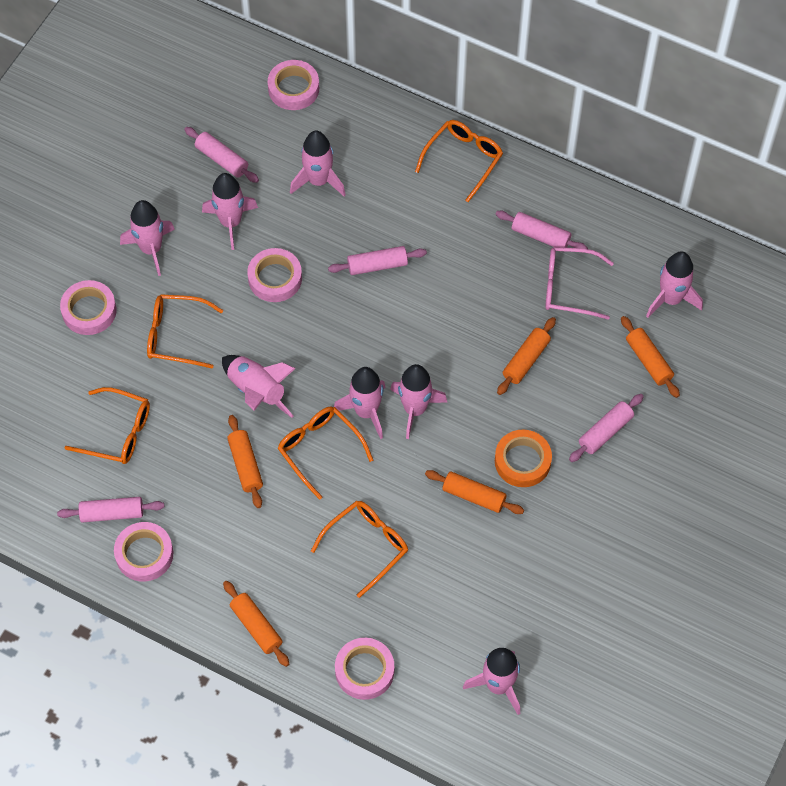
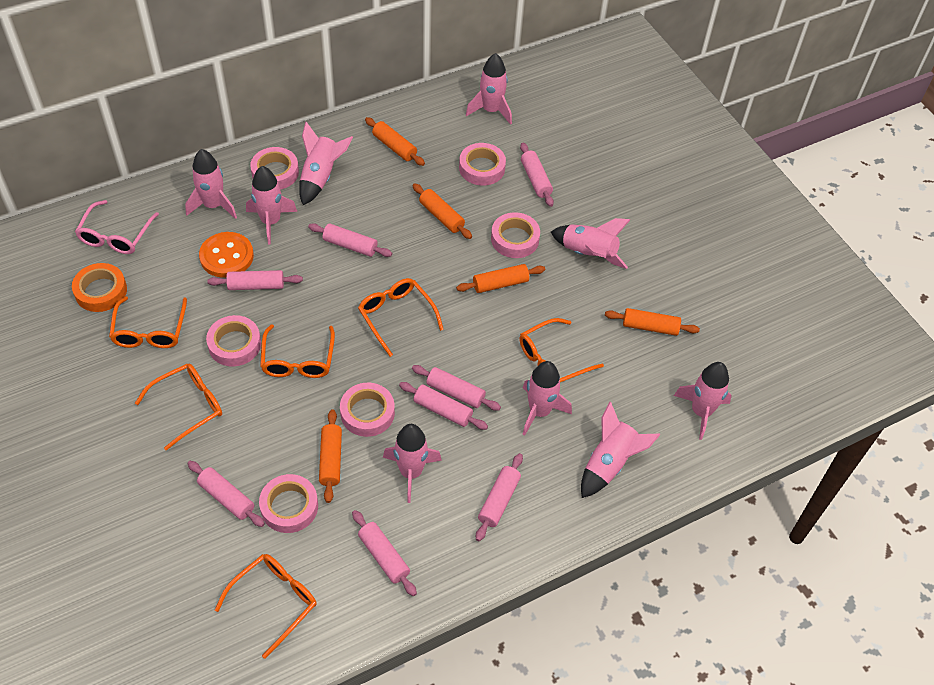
orange button: 0 -> 1
orange glasses: 5 -> 6
pink rocket: 8 -> 9
pink rolling pin: 5 -> 8
pink tape: 5 -> 6

